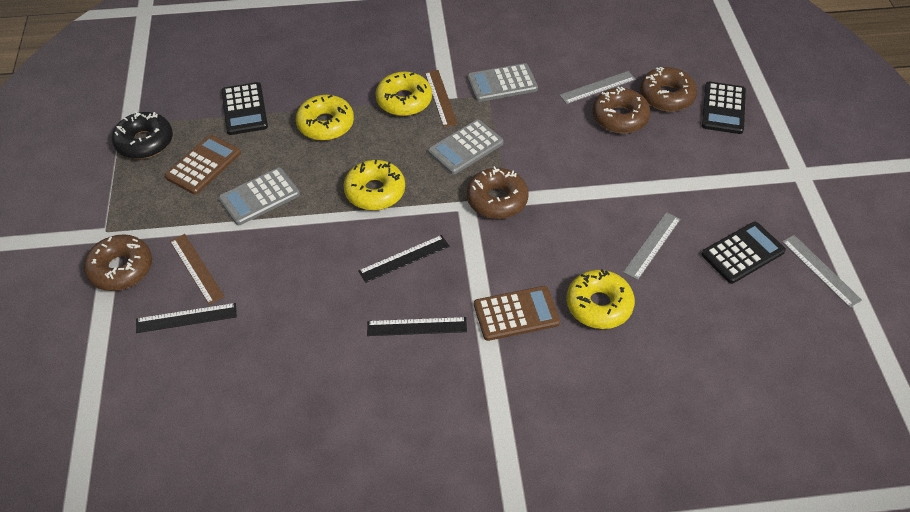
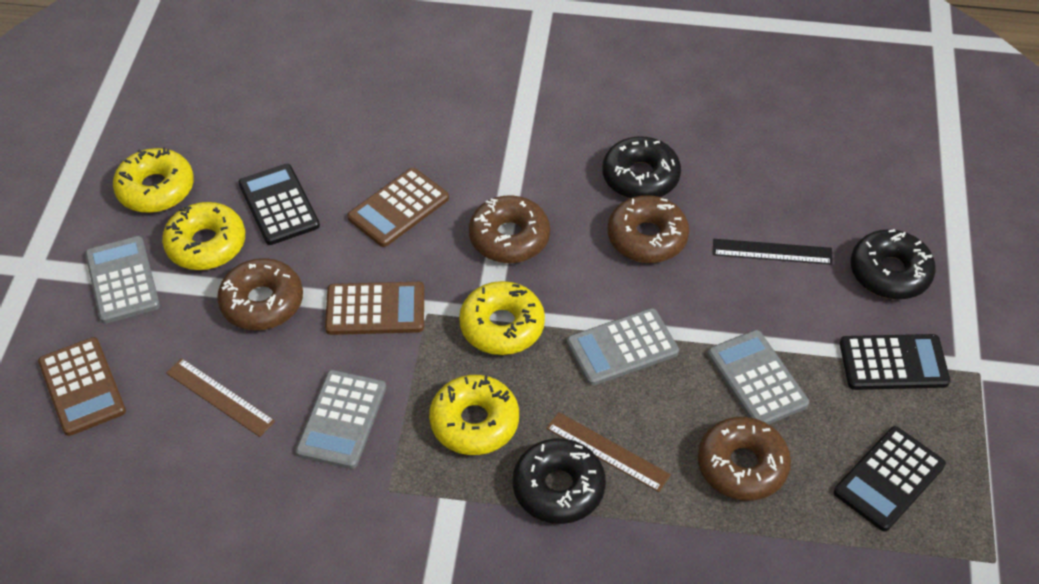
black donut: 1 -> 3
black ruler: 3 -> 1
brown calculator: 2 -> 3
grey calculator: 3 -> 4
grey ruler: 3 -> 0

